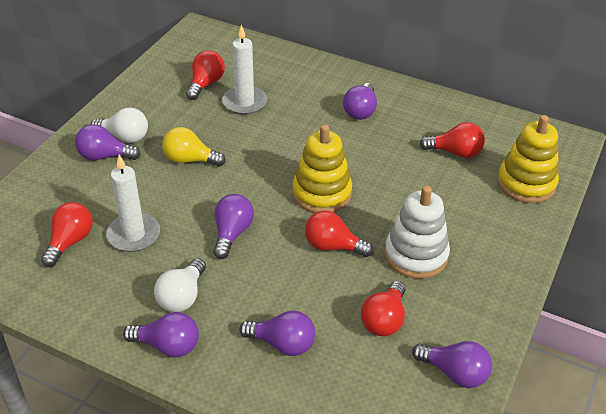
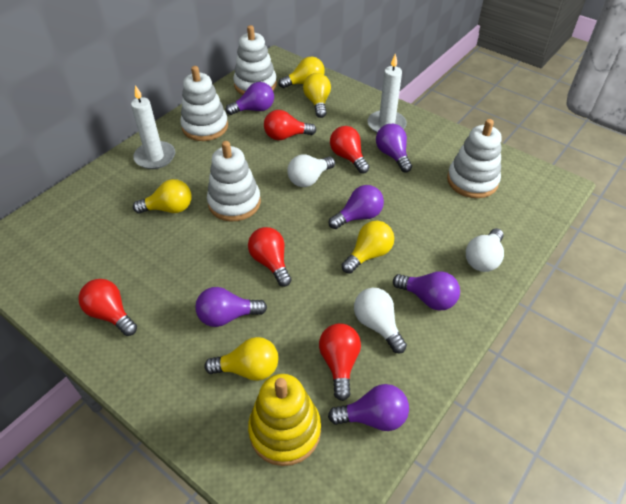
white light bulb: 2 -> 3
white stacking toy: 1 -> 4
yellow light bulb: 1 -> 5
yellow stacking toy: 2 -> 1

